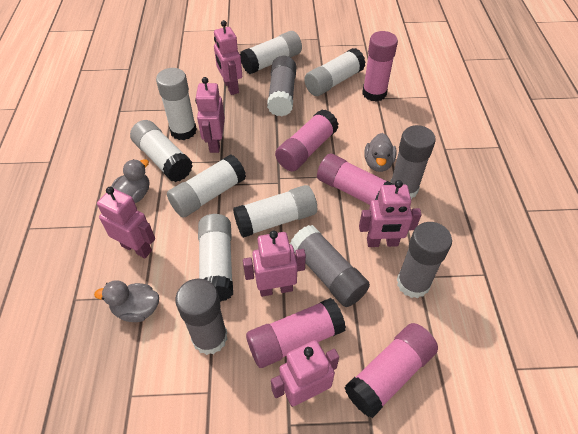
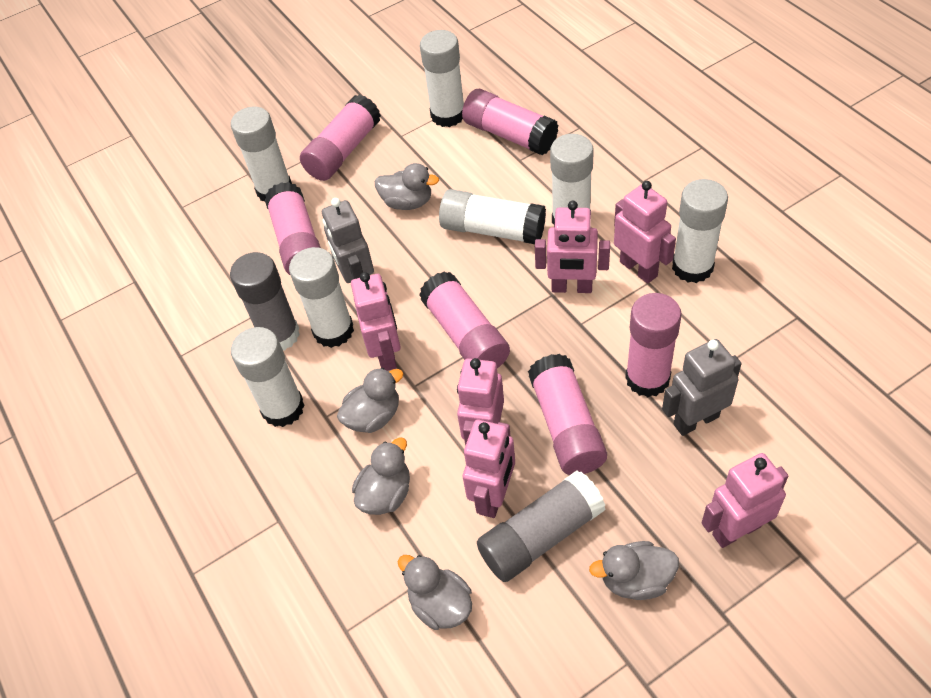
grey duck: 3 -> 5
grey glue stick: 5 -> 2
grey robot: 0 -> 2
pink glue stick: 5 -> 6

